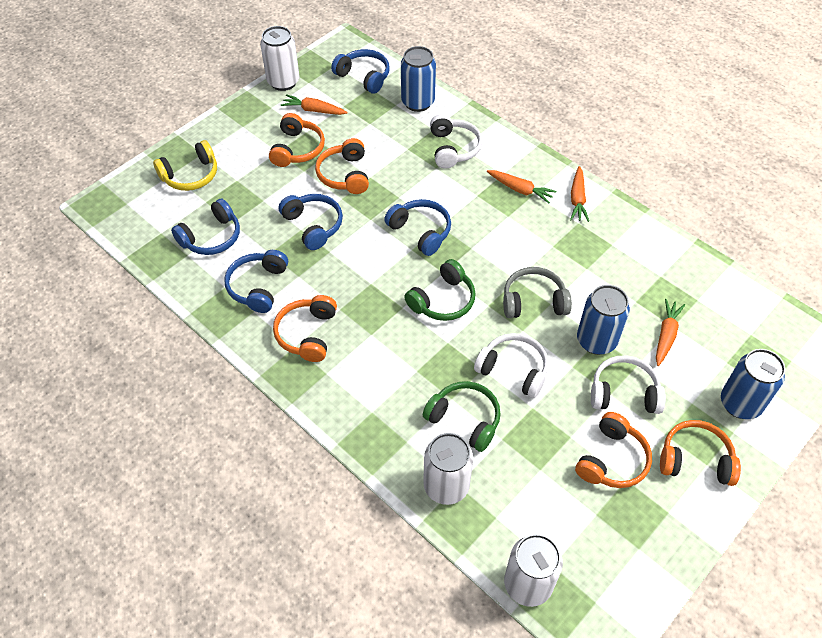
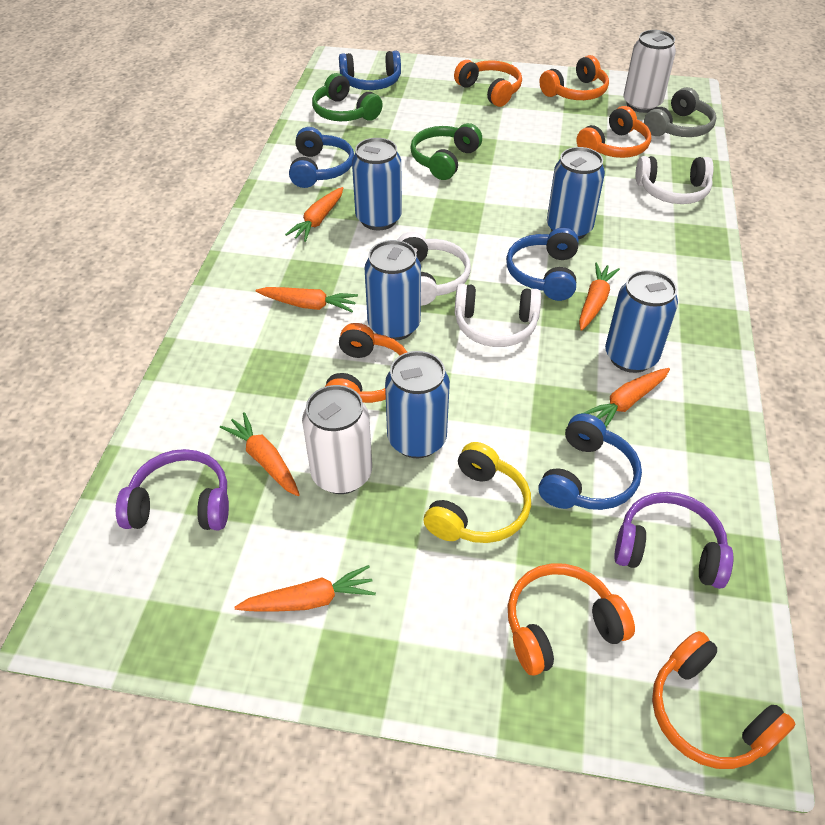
blue can: 3 -> 5
blue headphones: 5 -> 4
orange carrot: 4 -> 6
orange headphones: 5 -> 6
purple headphones: 0 -> 2
white can: 3 -> 2

